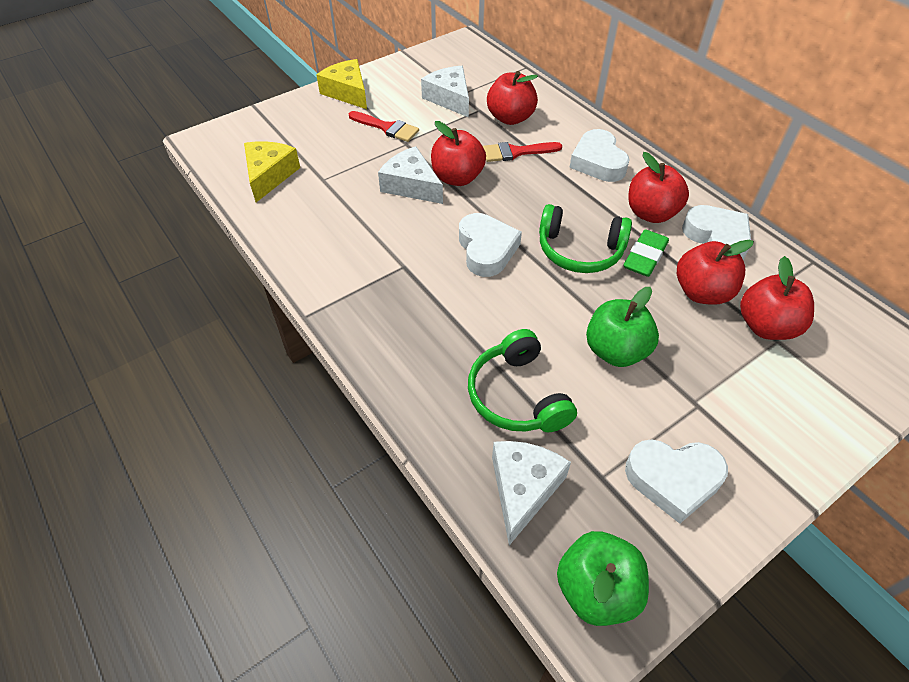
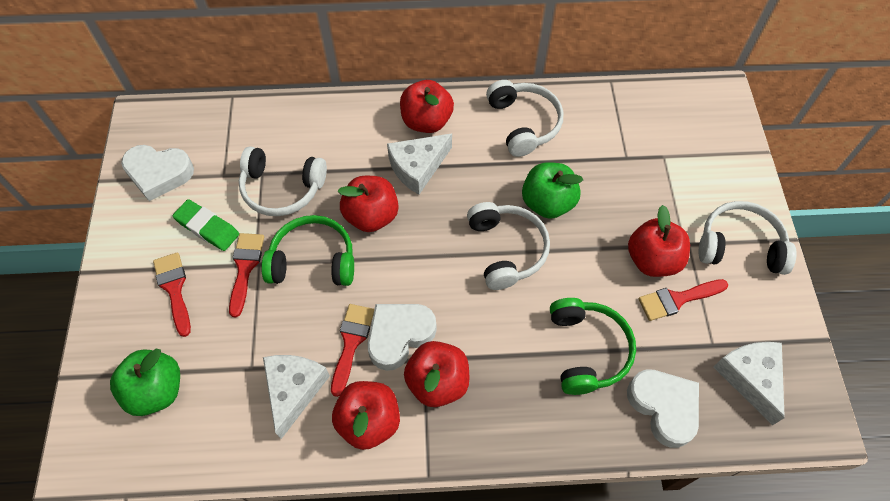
red brush: 2 -> 4
white headphones: 0 -> 4
white heart: 4 -> 3
yellow cheese: 2 -> 0

